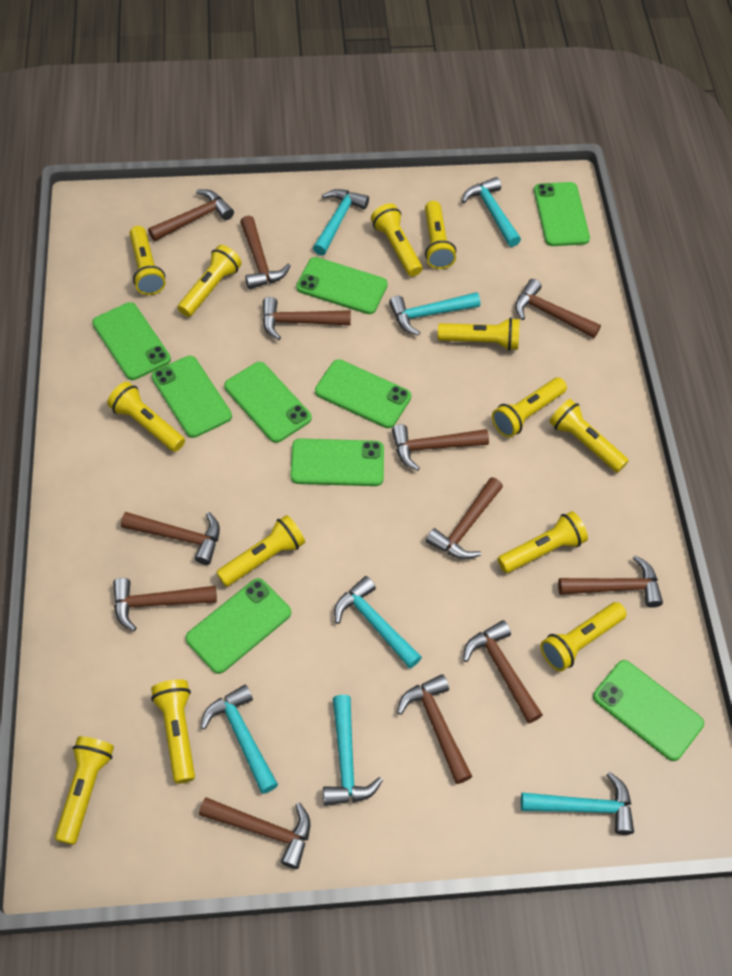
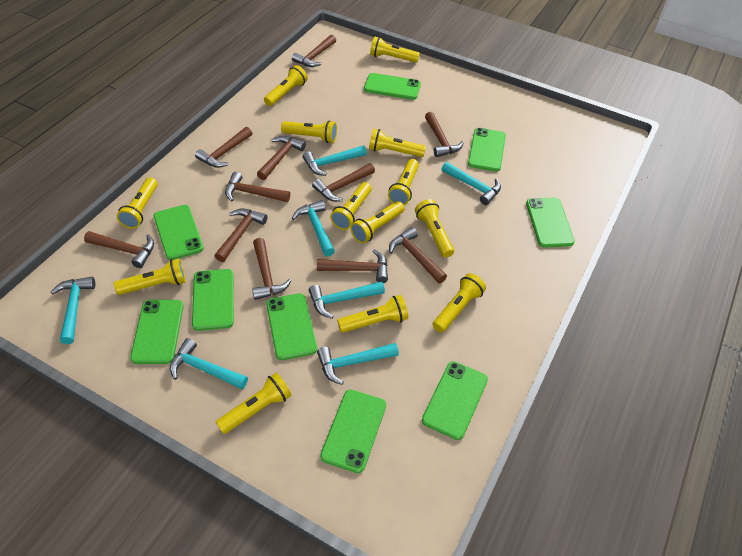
brown hammer: 12 -> 11

